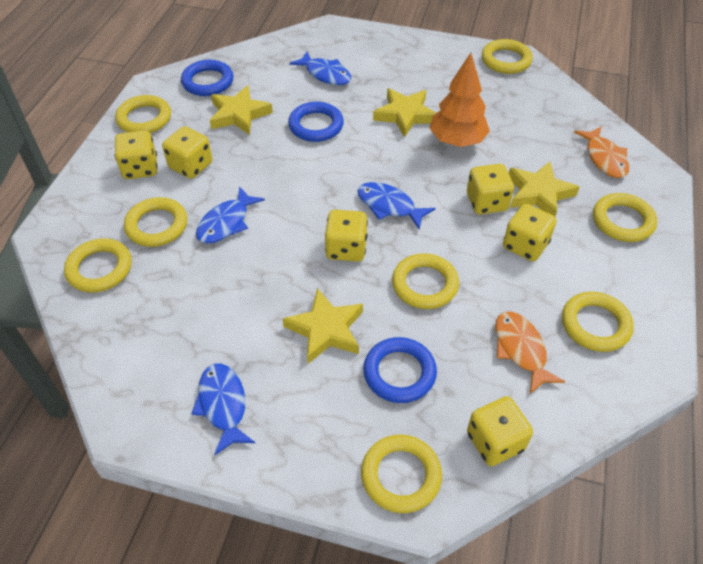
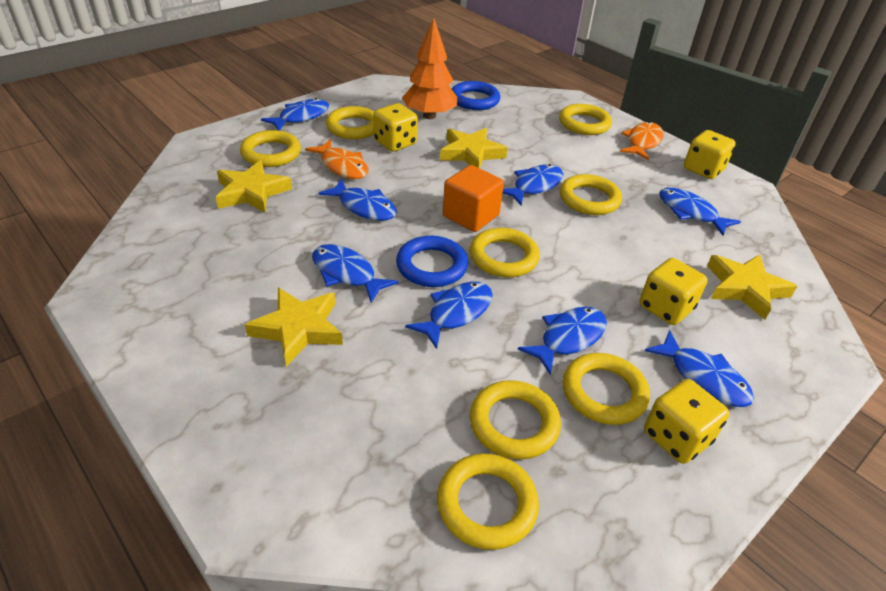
blue fish: 4 -> 8
blue ring: 3 -> 2
orange cube: 0 -> 1
yellow dice: 6 -> 4

